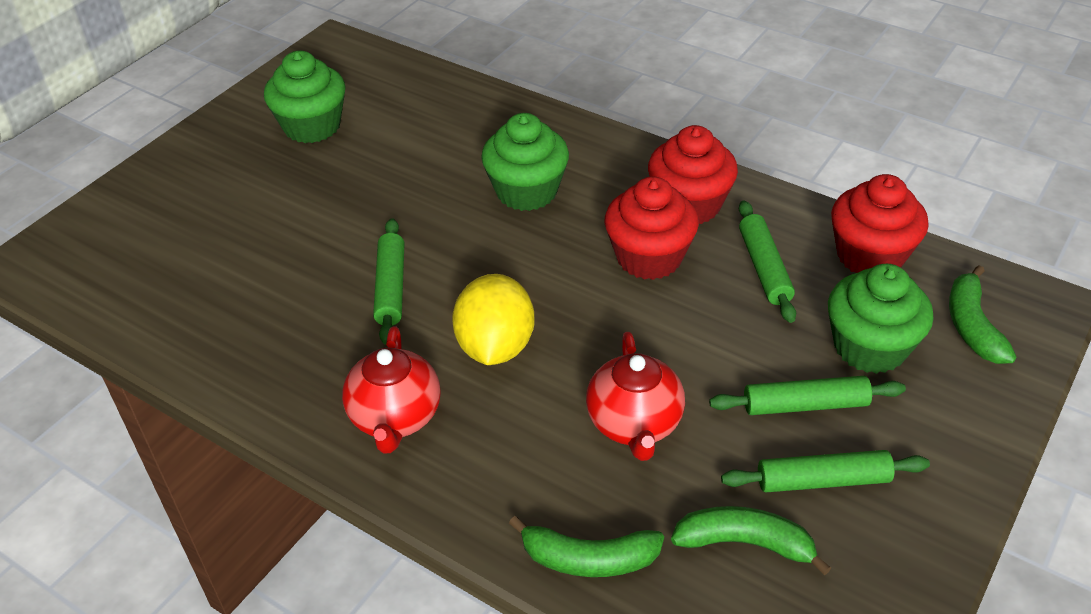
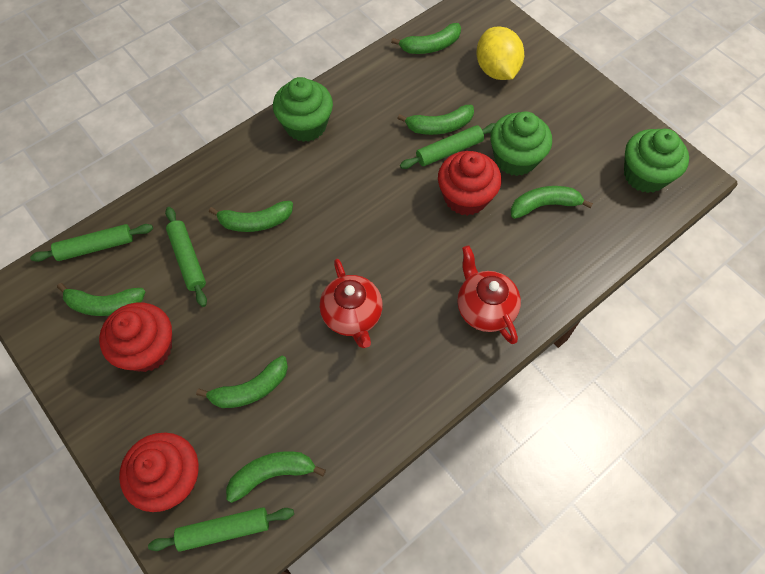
green banana: 3 -> 7

